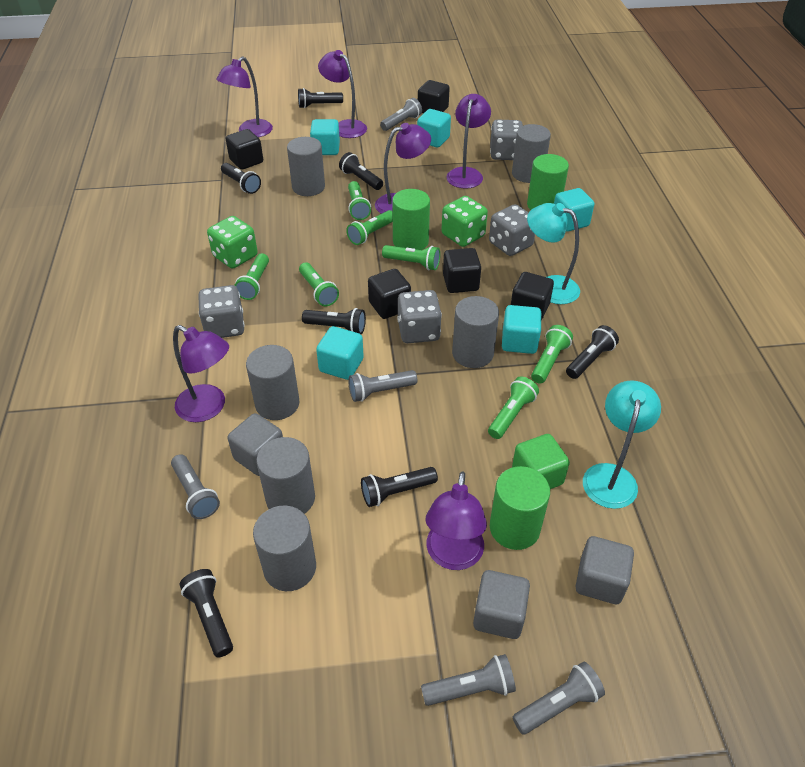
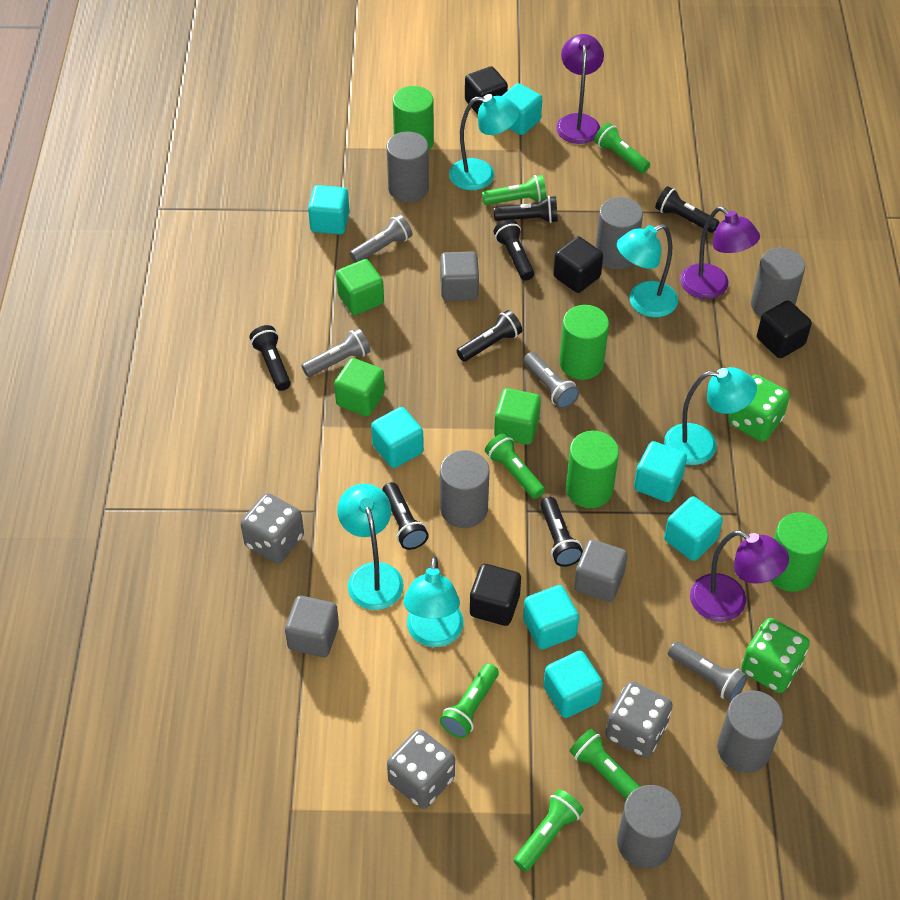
black cube: 5 -> 4
green cube: 1 -> 3
green cylinder: 3 -> 4
green flashlight: 7 -> 6
grey dice: 4 -> 3
grey flashlight: 5 -> 4
purple lamp: 6 -> 3
turquoise cube: 5 -> 7
turquoise lamp: 2 -> 5

